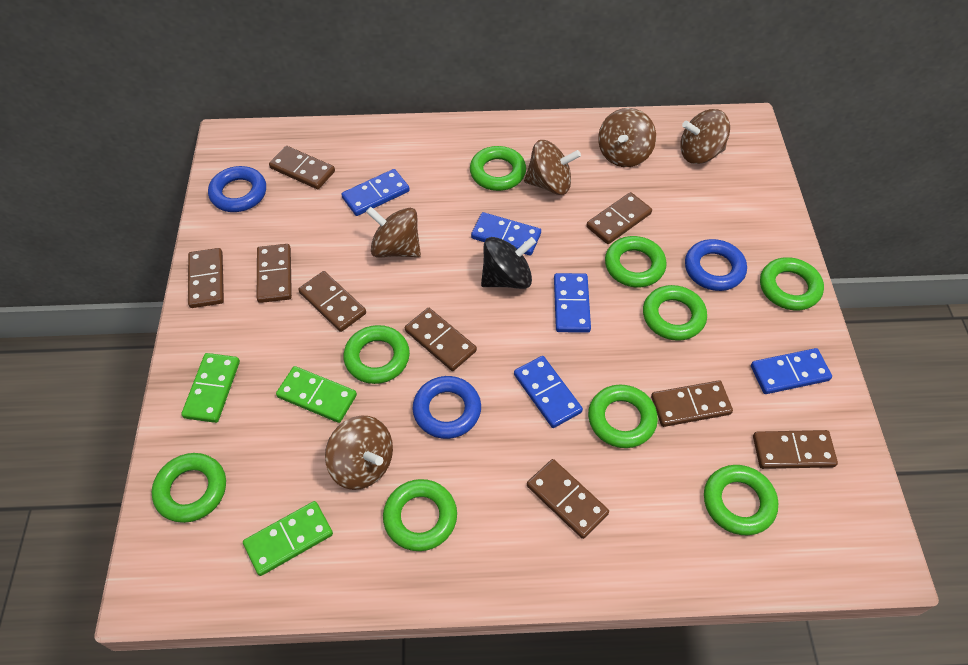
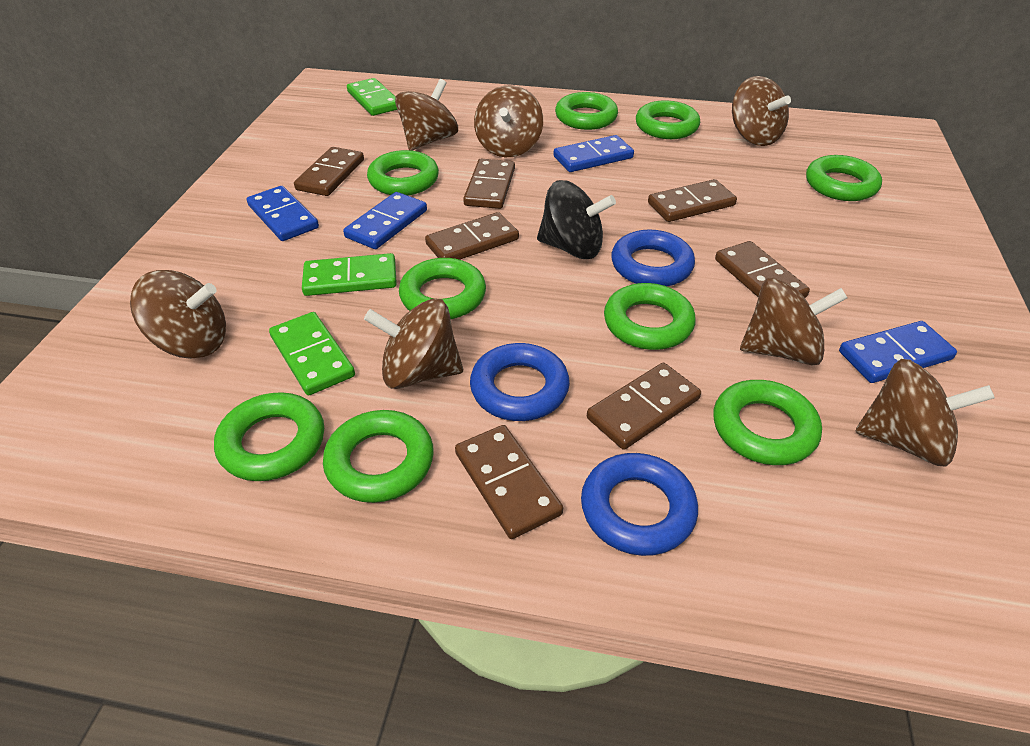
blue domino: 5 -> 4
brown domino: 9 -> 7
brown spinning top: 5 -> 7

